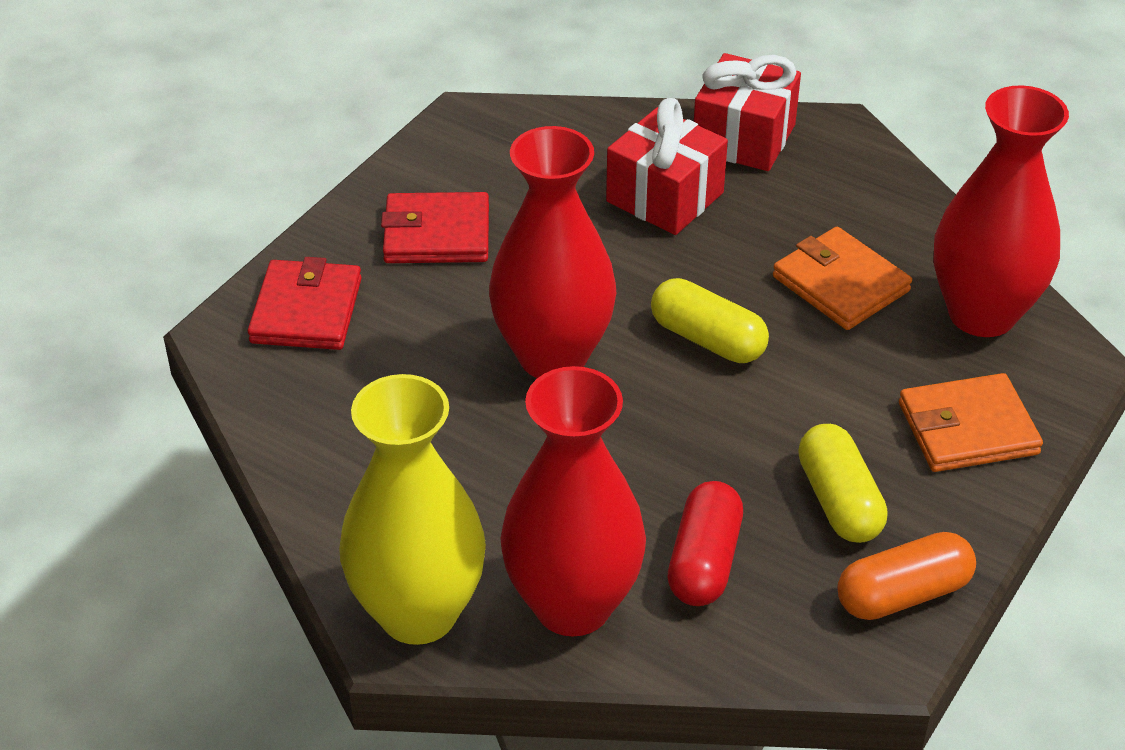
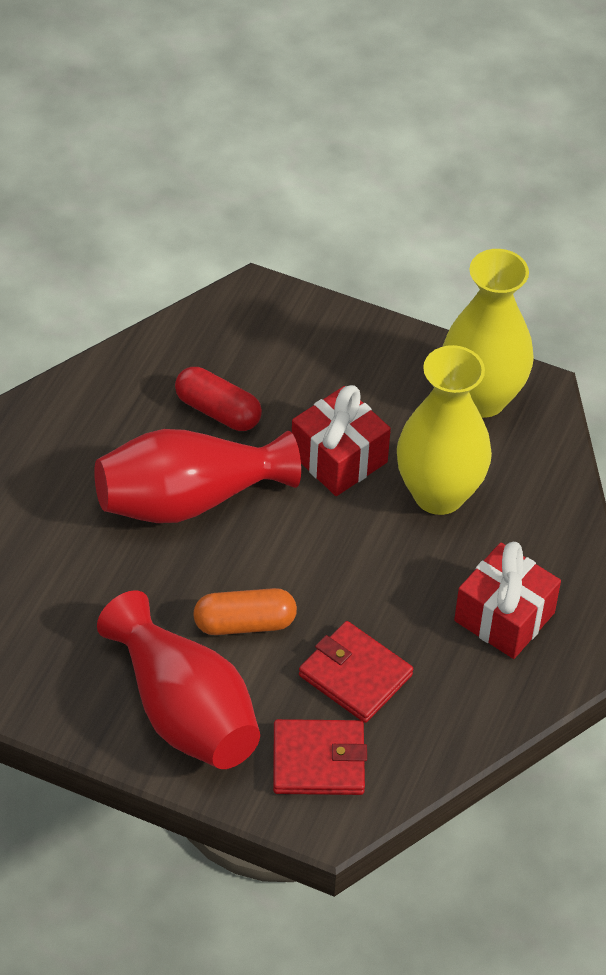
orange wallet: 2 -> 0
red vase: 3 -> 2
yellow capsule: 2 -> 0
yellow vase: 1 -> 2

